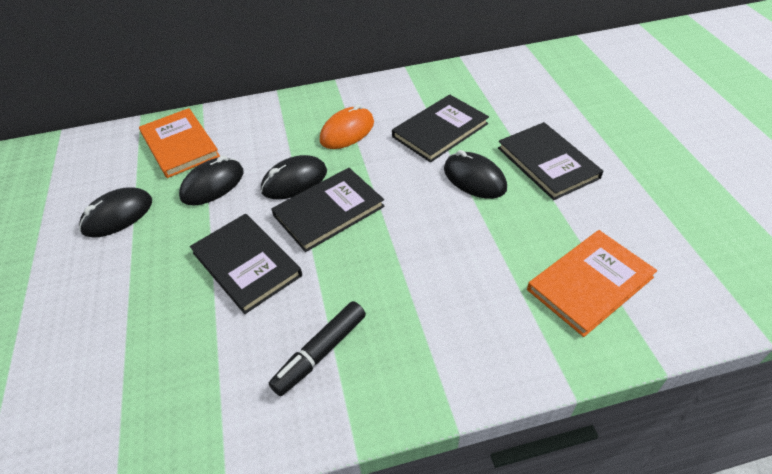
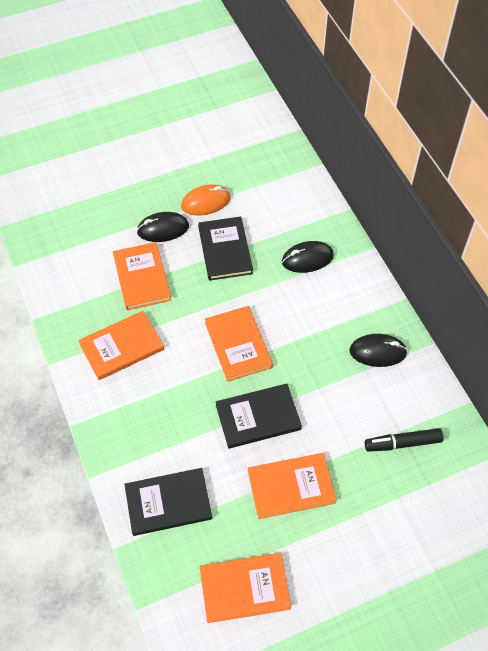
black book: 4 -> 3
black mouse: 4 -> 3
orange book: 2 -> 5

